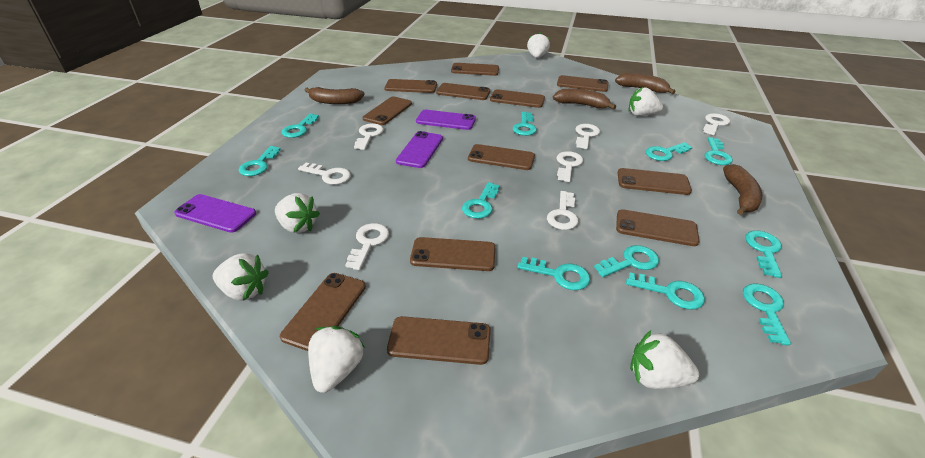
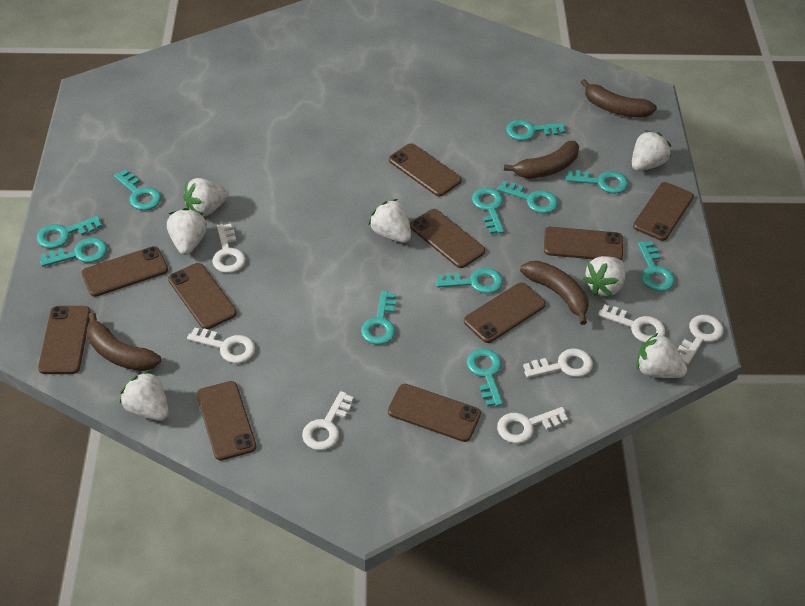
brown phone: 12 -> 10
purple phone: 3 -> 0
white strawberry: 6 -> 7

